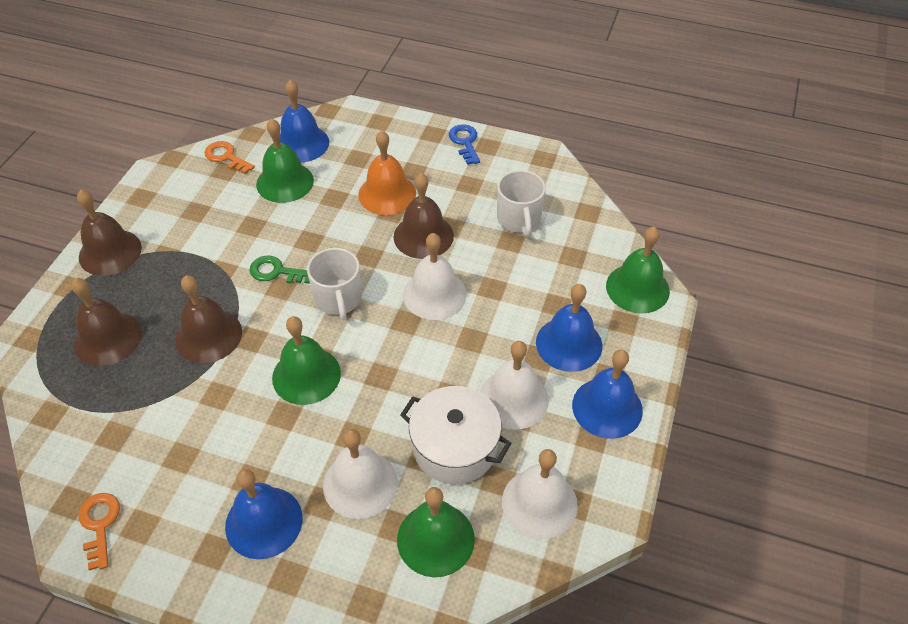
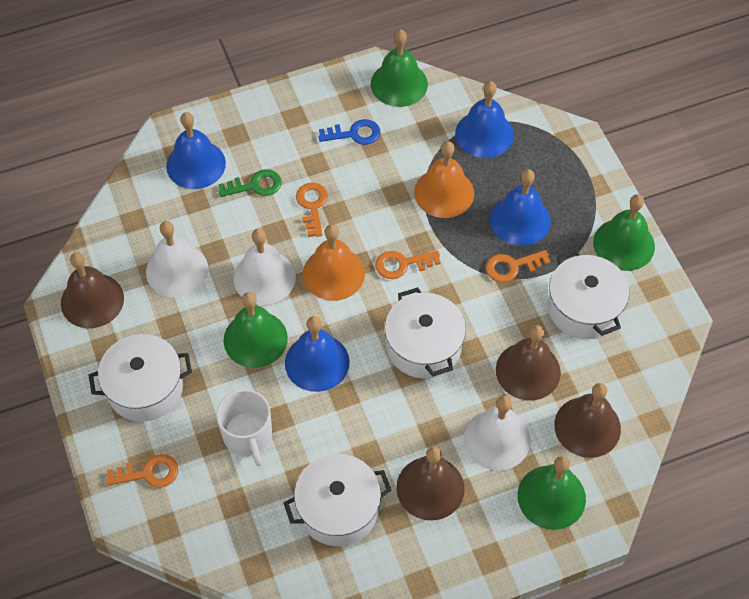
orange bell: 1 -> 2
orange key: 2 -> 4
white bell: 4 -> 3
white mug: 2 -> 1
white pot: 1 -> 4

